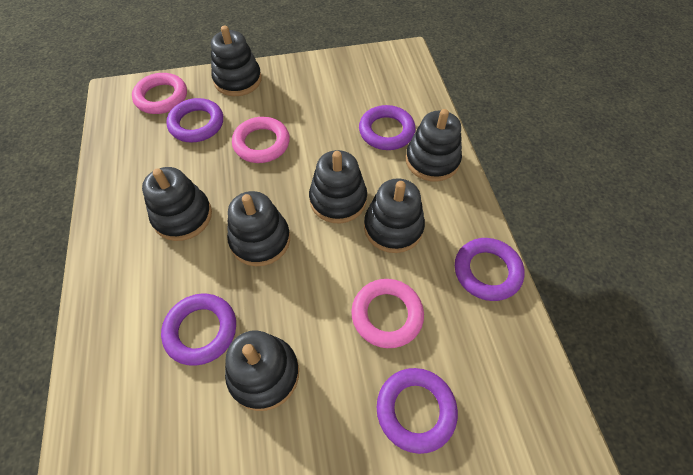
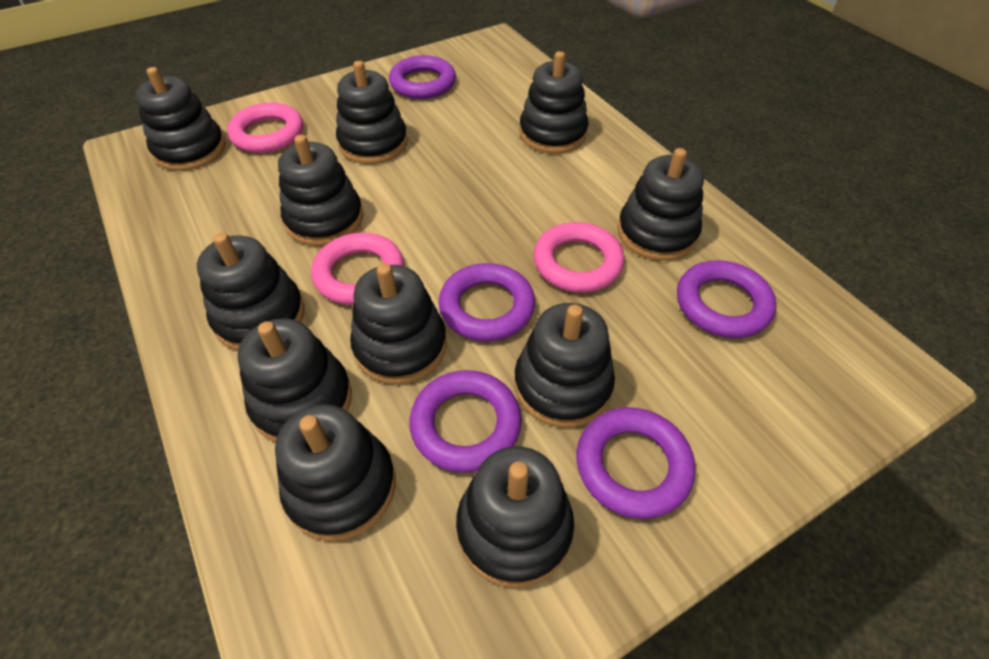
black stacking toy: 7 -> 11

